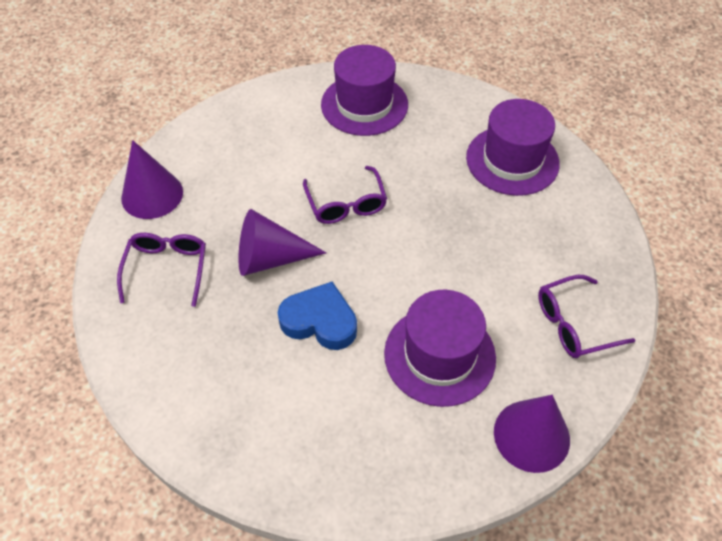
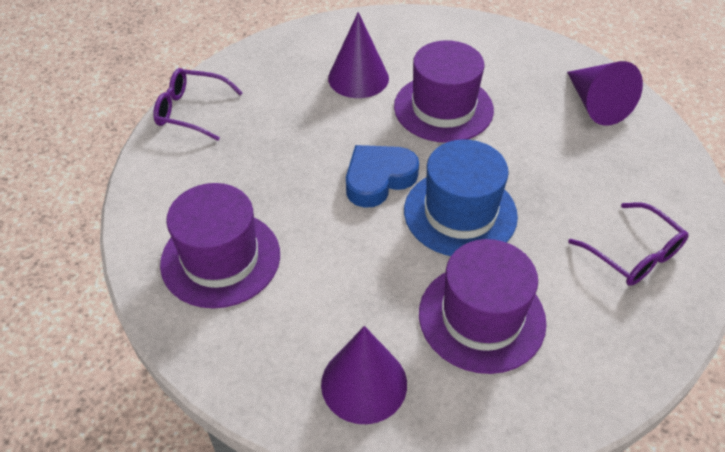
blue hat: 0 -> 1
purple glasses: 3 -> 2

